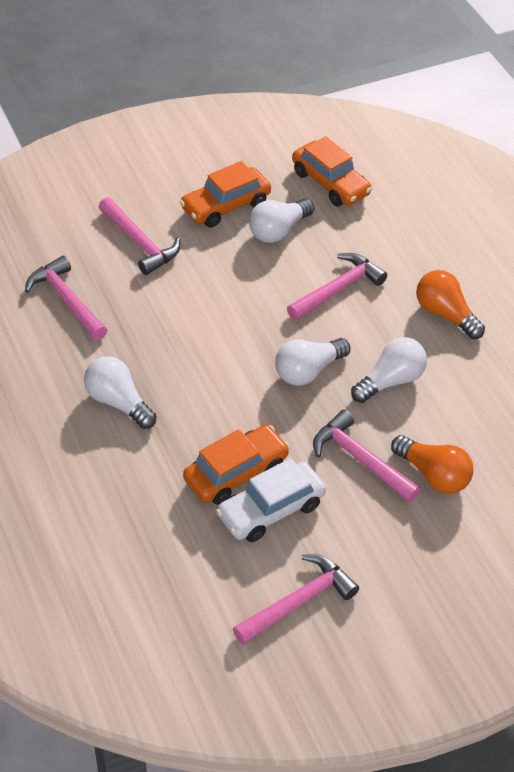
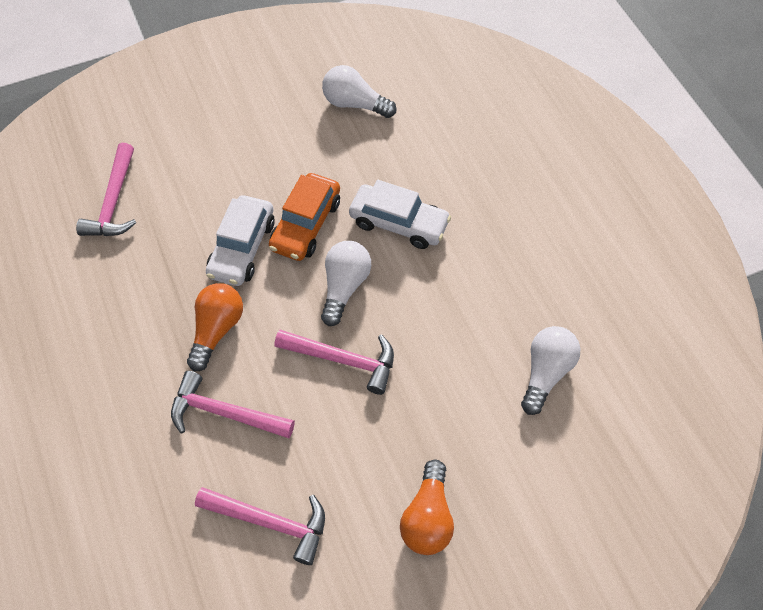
orange car: 3 -> 1
pink hammer: 5 -> 4
white car: 1 -> 2
white light bulb: 4 -> 3

